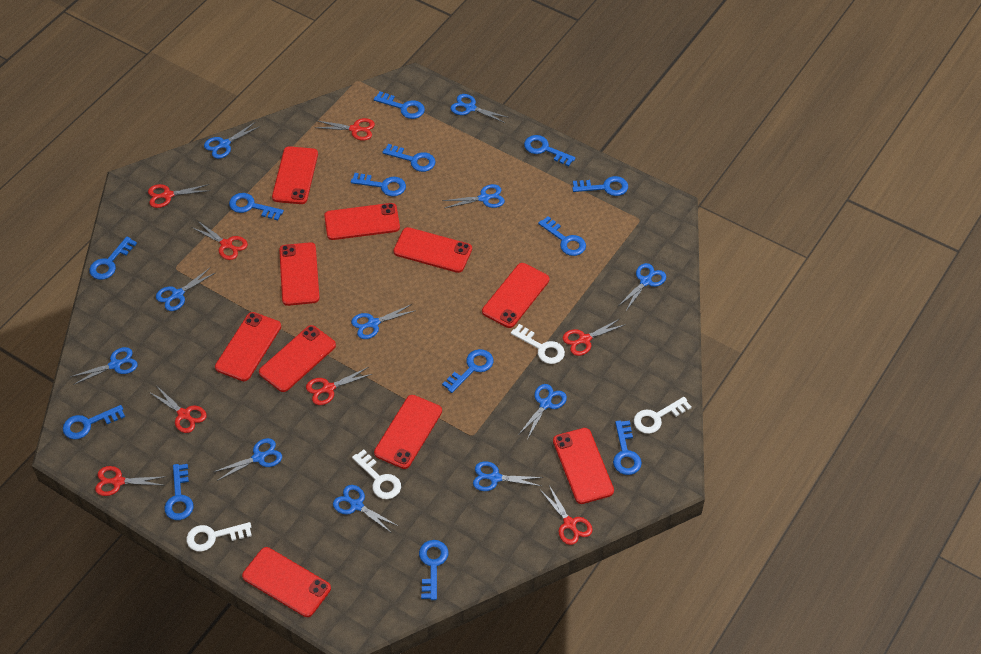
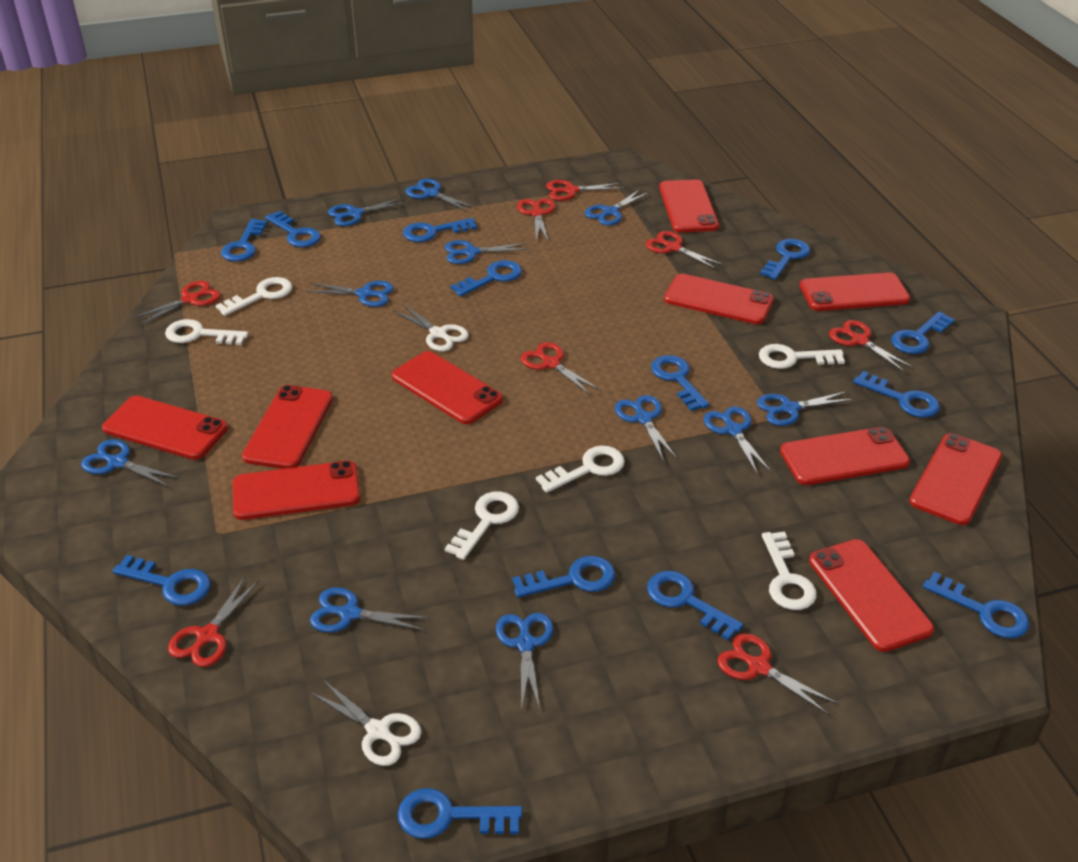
white key: 4 -> 6
white scissors: 0 -> 2

